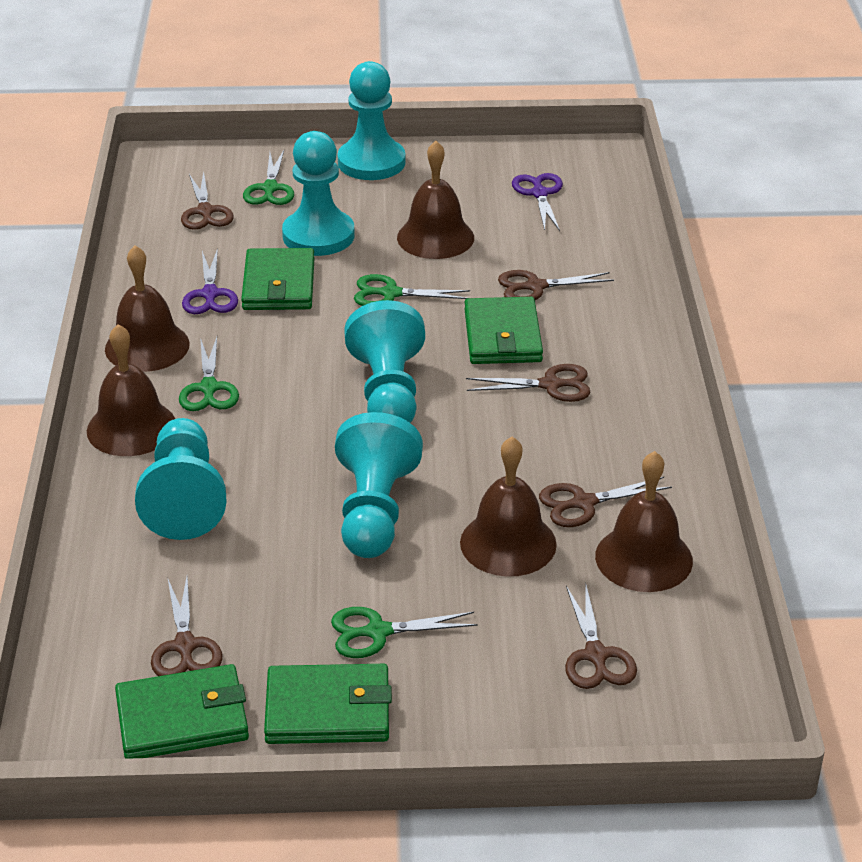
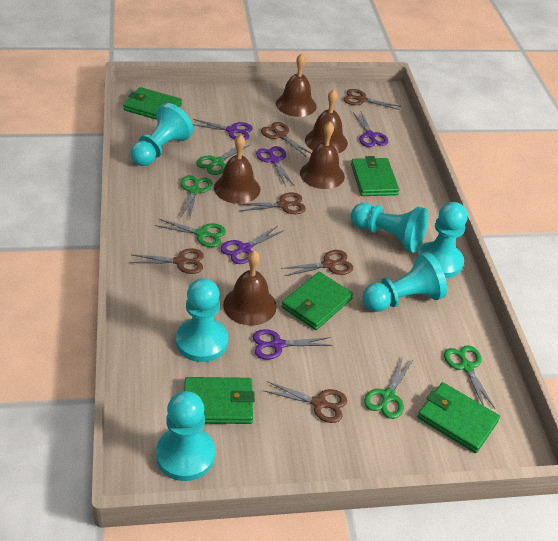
green scissors: 4 -> 5
green wallet: 4 -> 5
purple scissors: 2 -> 5
turquoise pawn: 5 -> 6

